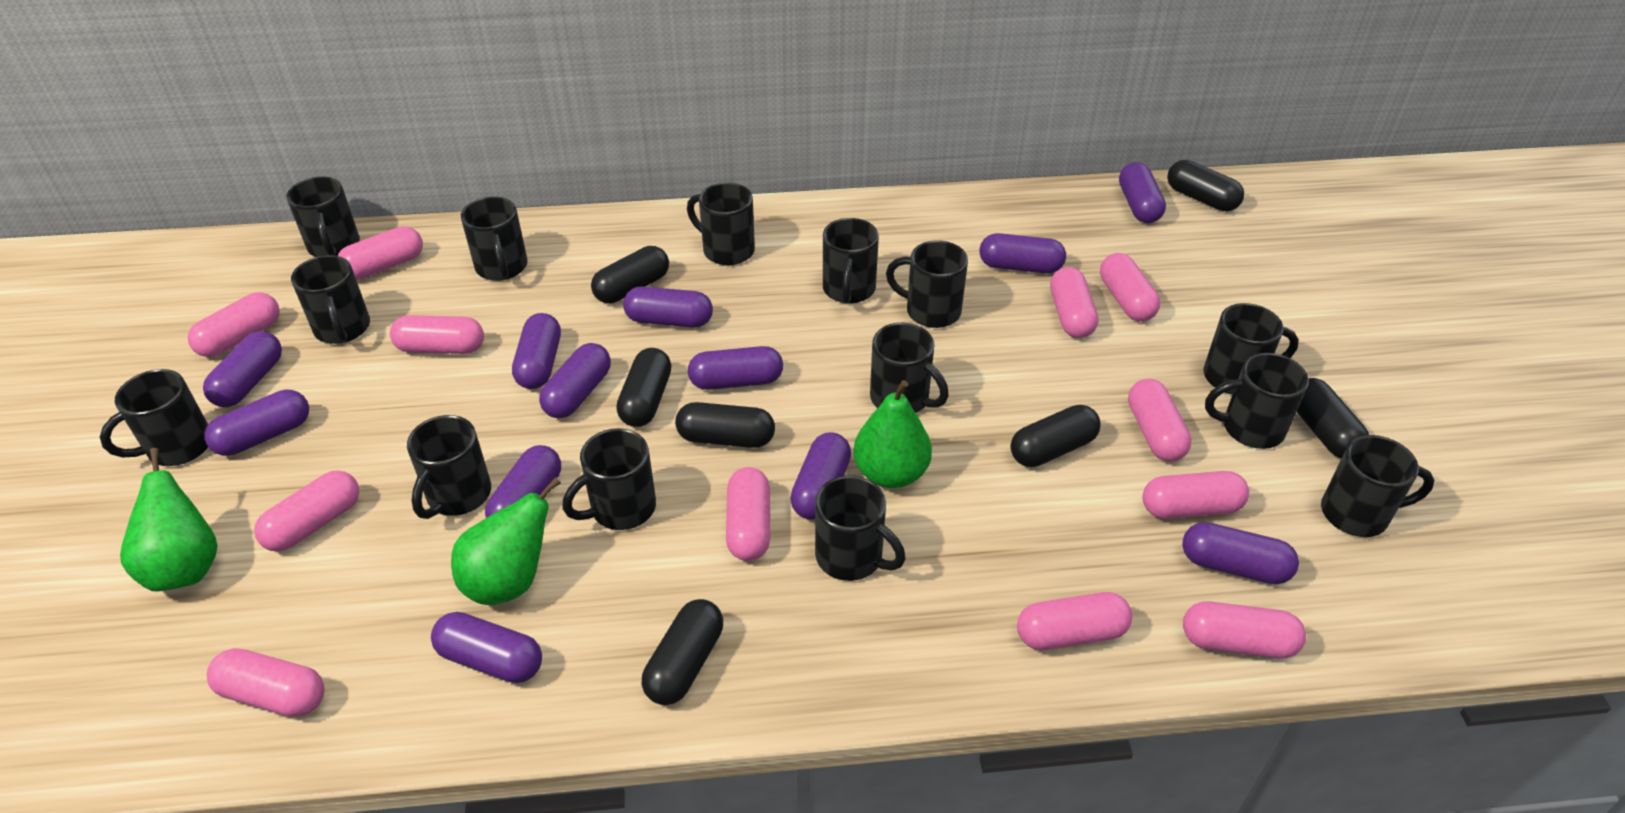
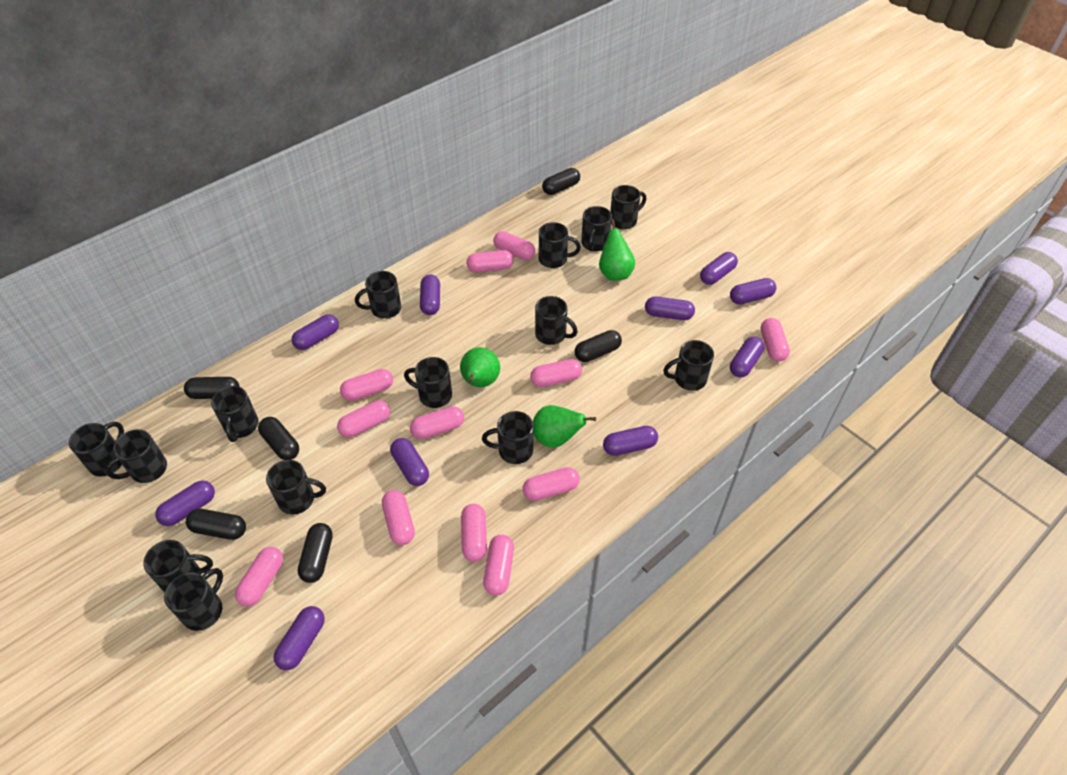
black capsule: 7 -> 6
purple capsule: 12 -> 10

